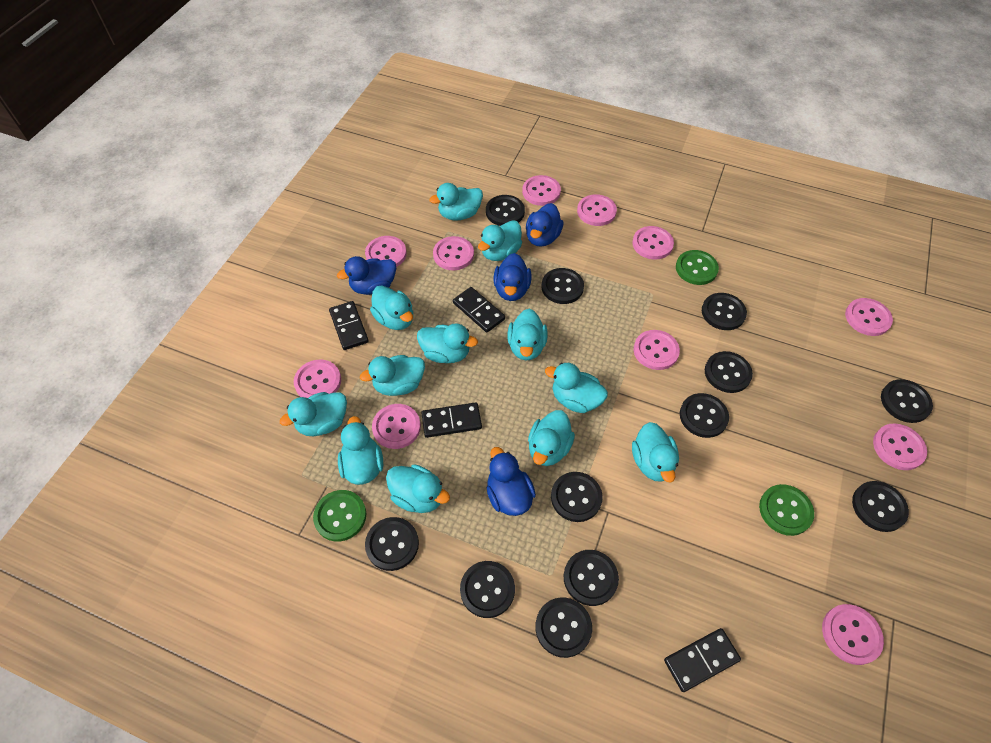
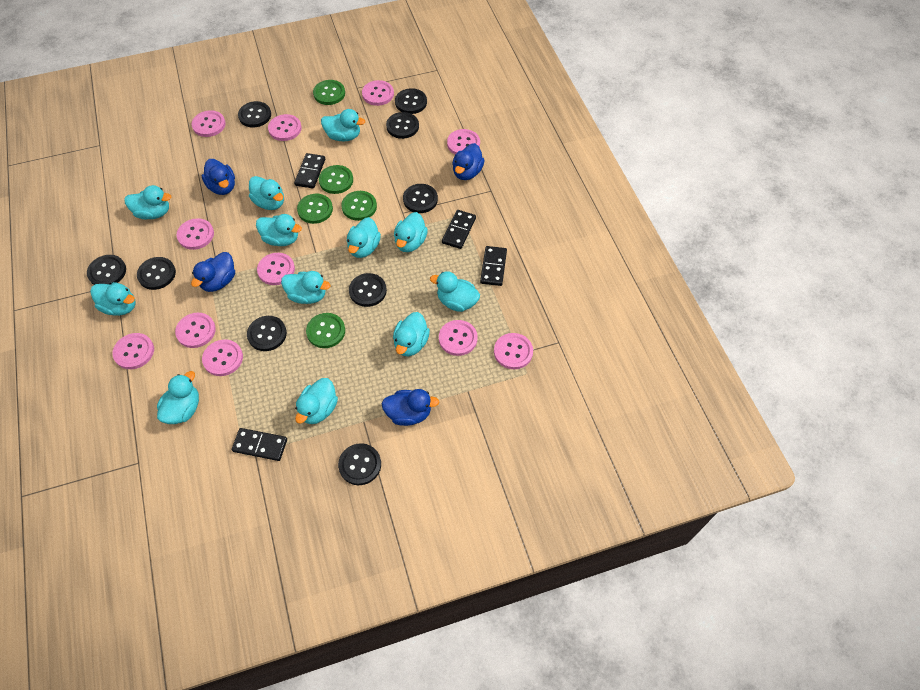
black button: 12 -> 9
green button: 3 -> 5

